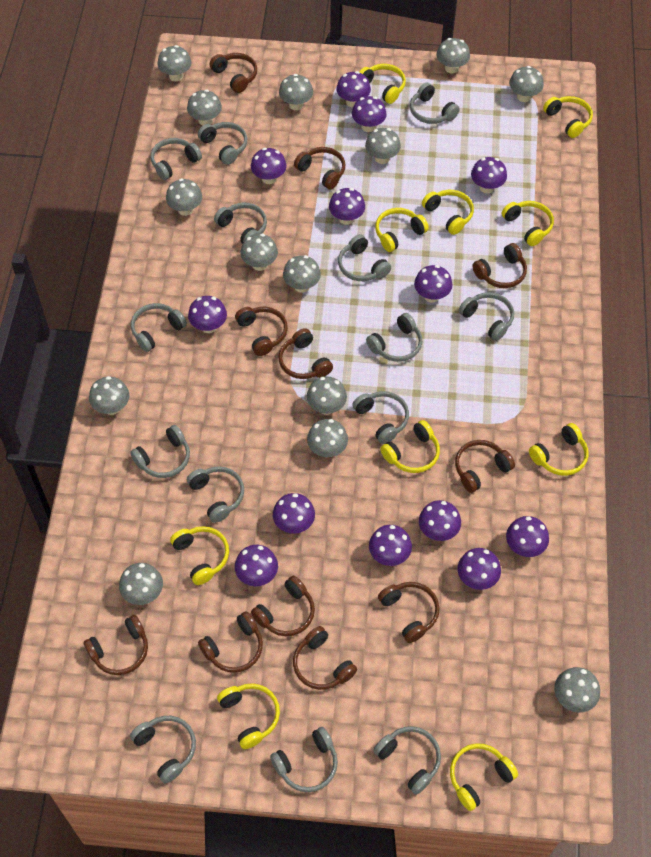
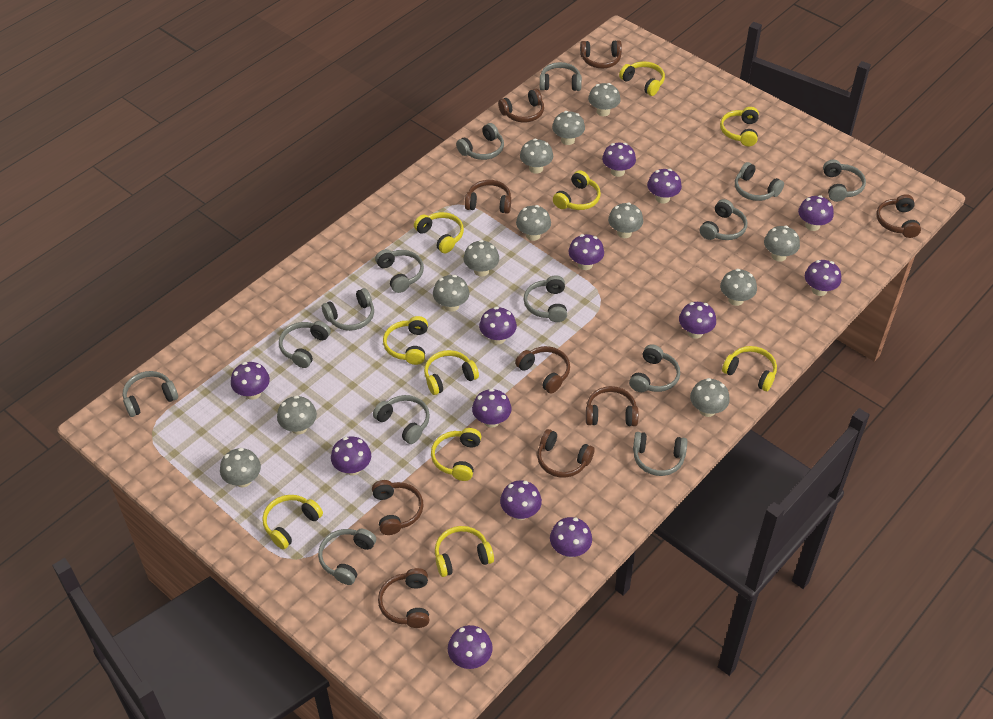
brown headphones: 11 -> 9
grey mushroom: 14 -> 12

